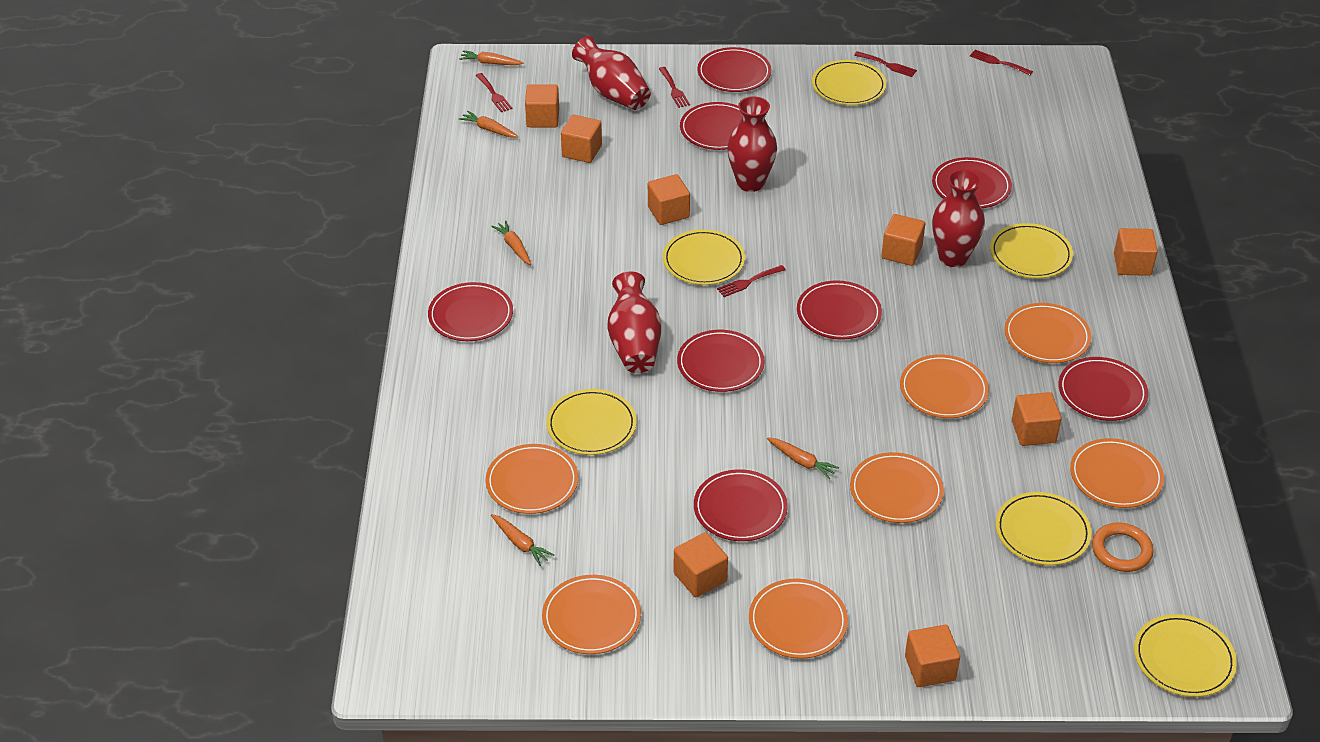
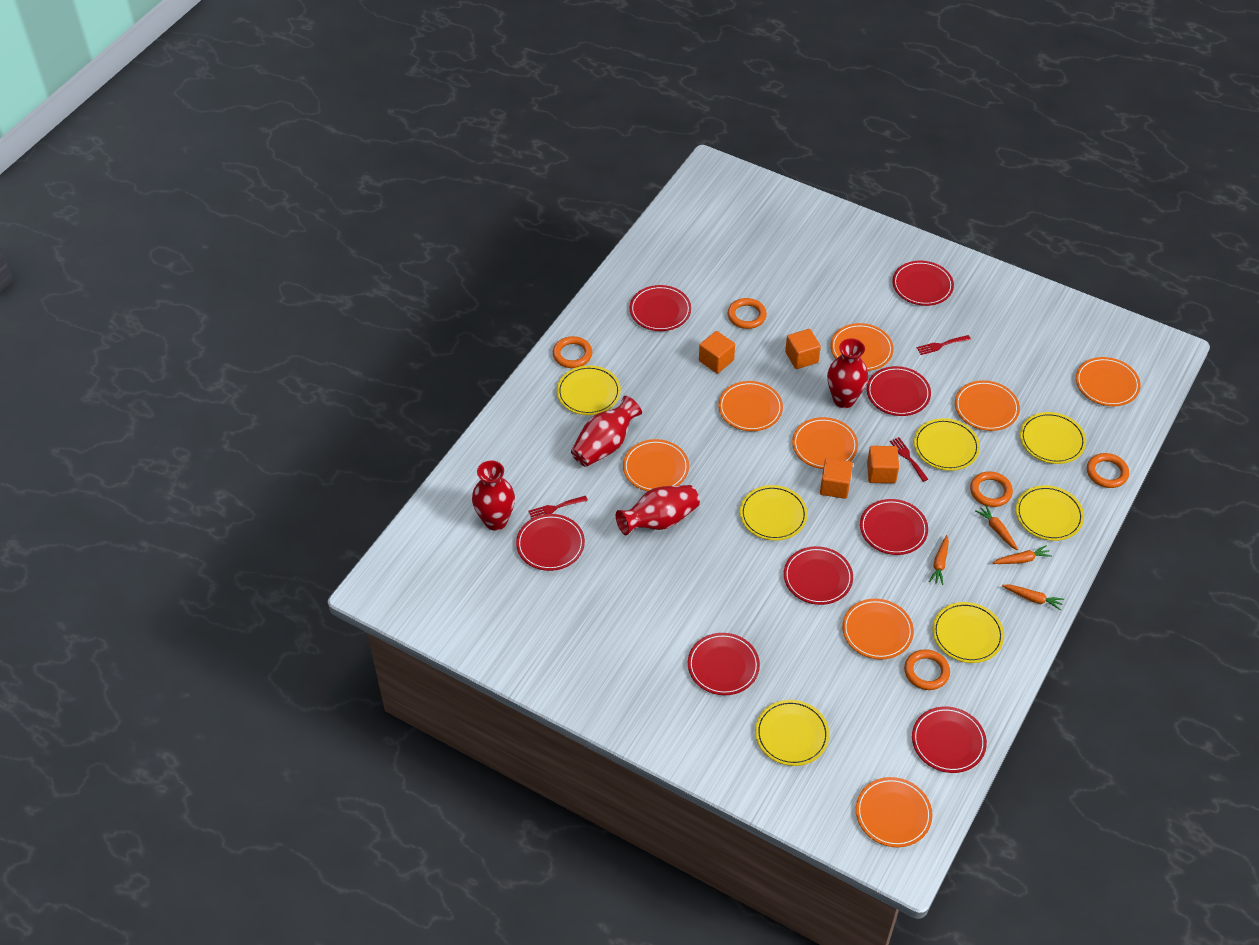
orange carrot: 5 -> 4
orange cube: 8 -> 4
orange plate: 7 -> 8
orange ring: 1 -> 5
red fork: 5 -> 3
yellow plate: 6 -> 7

